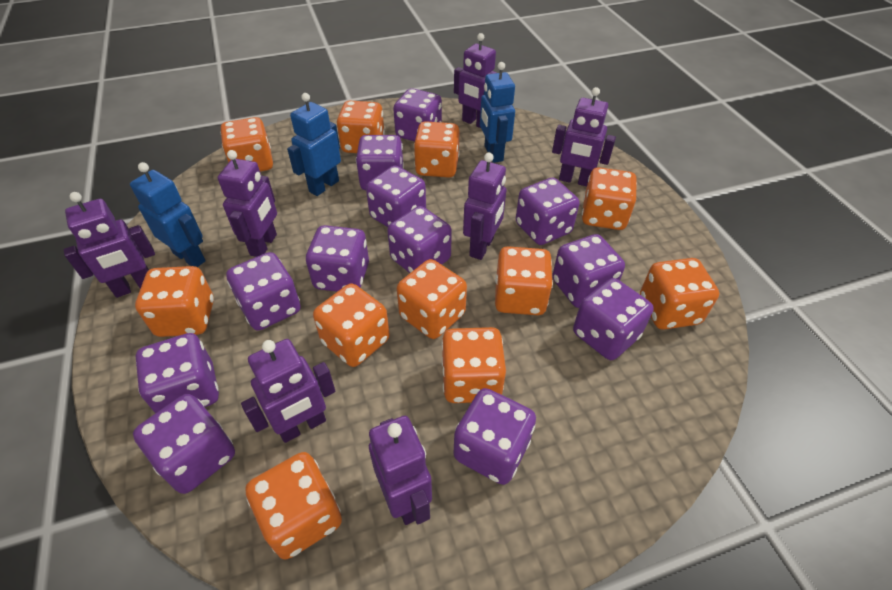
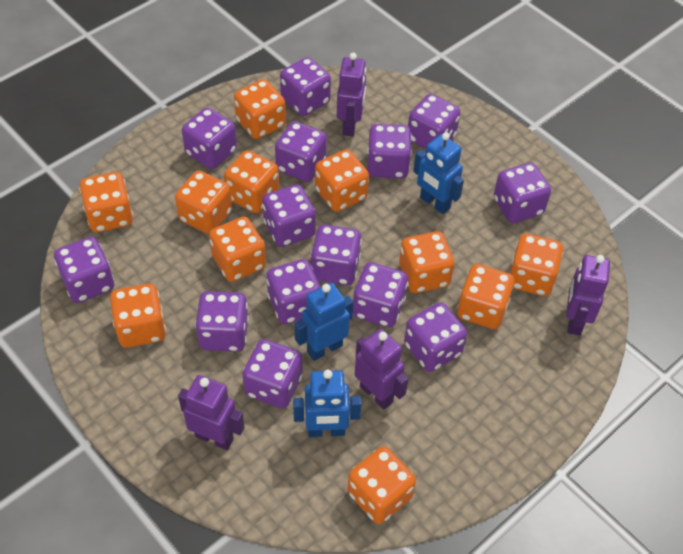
purple dice: 12 -> 14
purple robot: 7 -> 4

